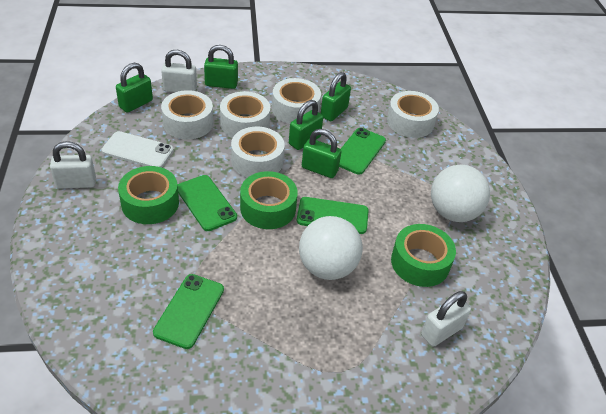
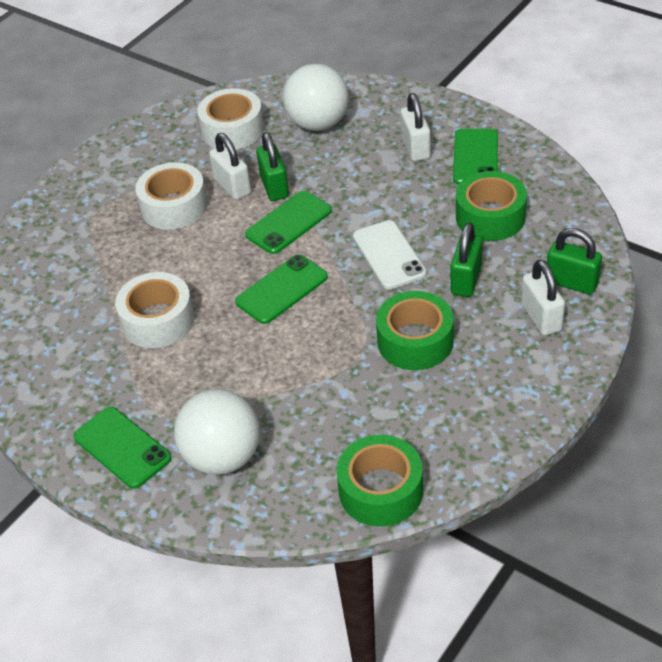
green padlock: 5 -> 3
white tape: 5 -> 3

